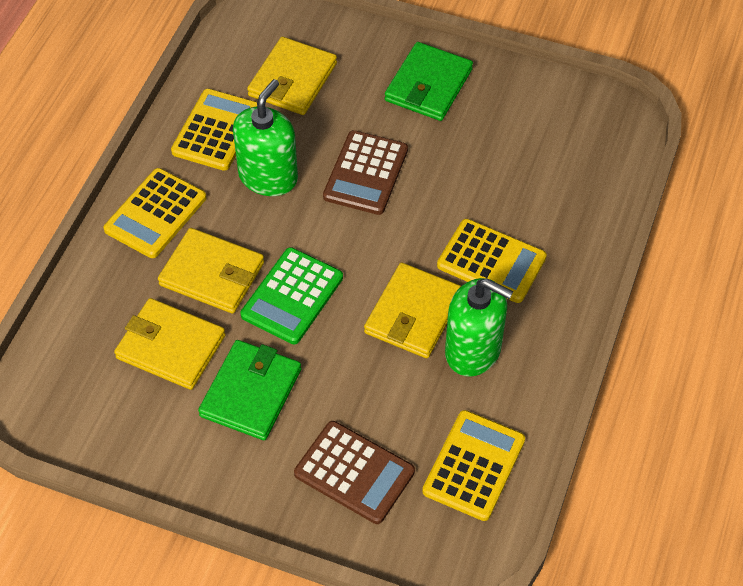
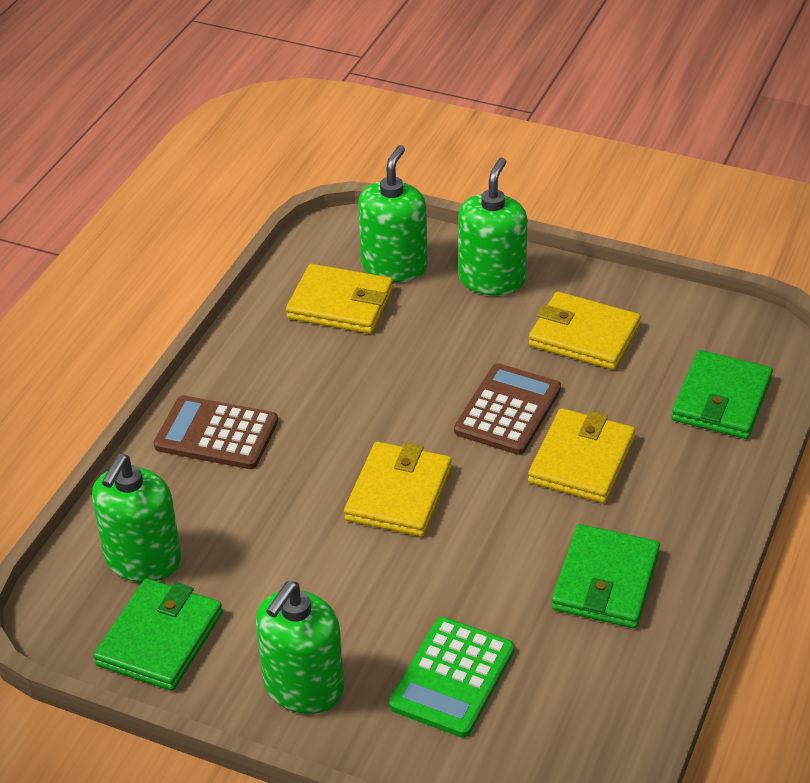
green soap dispenser: 2 -> 4
green wallet: 2 -> 3
yellow calculator: 4 -> 0

